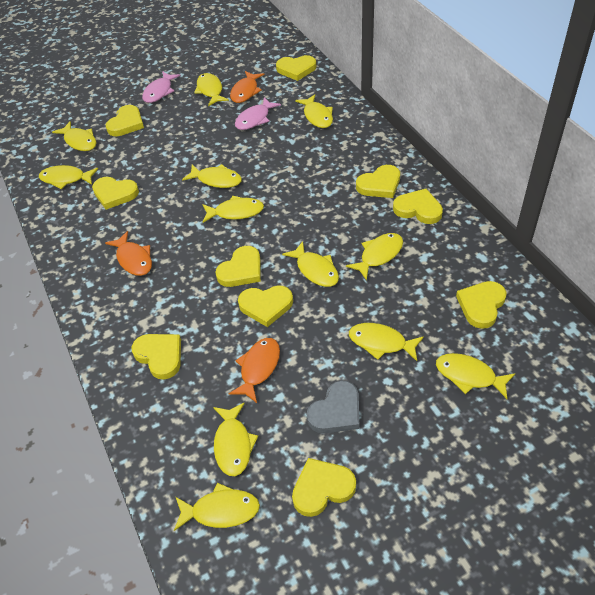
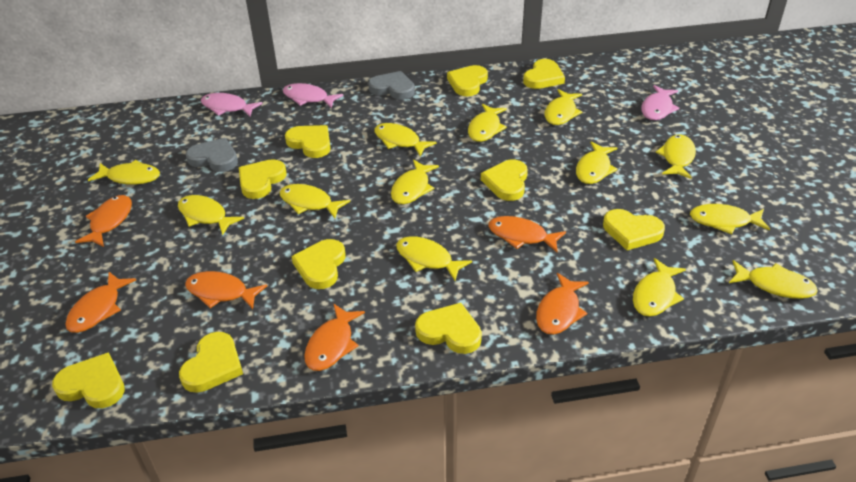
grey heart: 1 -> 2
orange fish: 3 -> 6
pink fish: 2 -> 3
yellow fish: 12 -> 13

